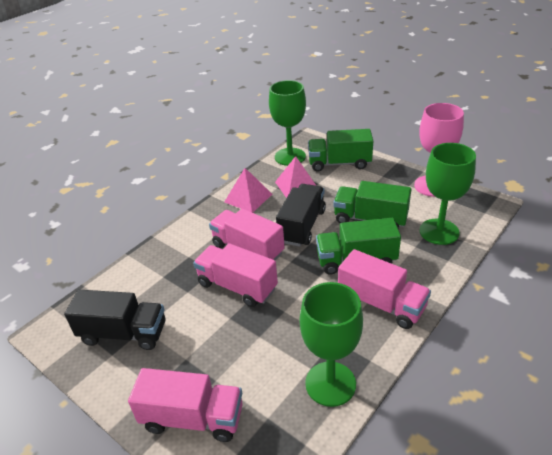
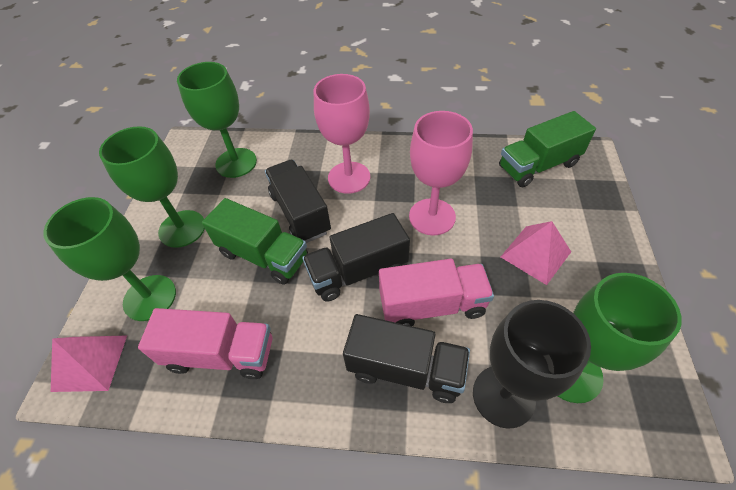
black goblet: 0 -> 1
black truck: 2 -> 3
green goblet: 3 -> 4
green truck: 3 -> 2
pink goblet: 1 -> 2
pink truck: 4 -> 2

